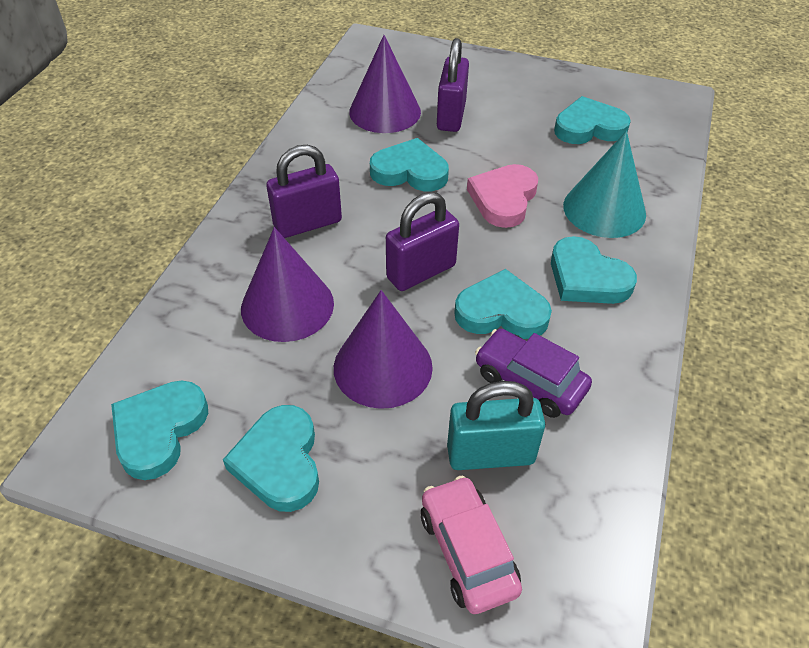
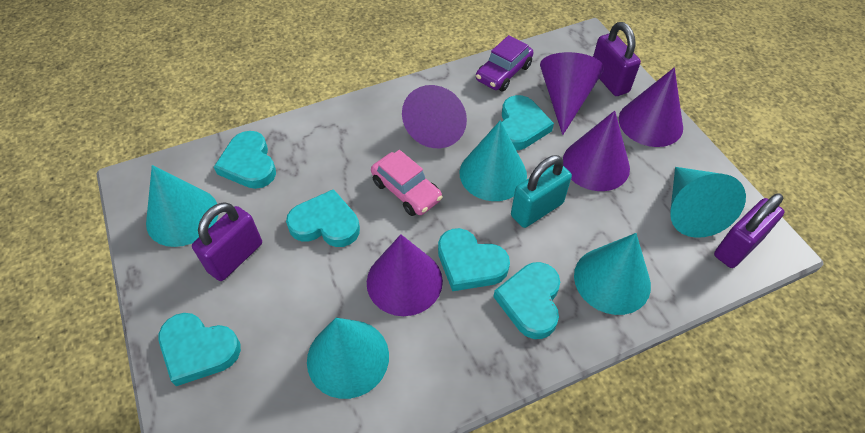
pink heart: 1 -> 0
purple cone: 3 -> 5
turquoise cone: 1 -> 5

